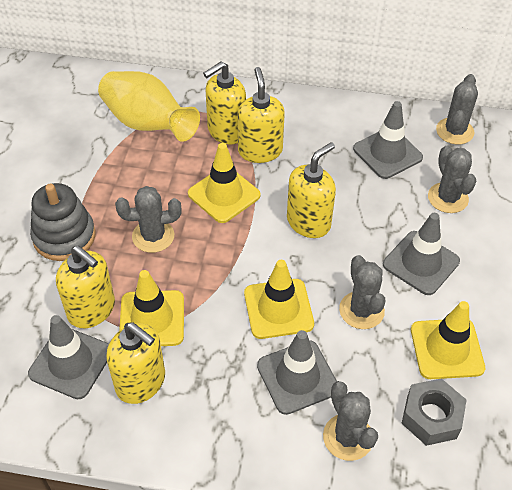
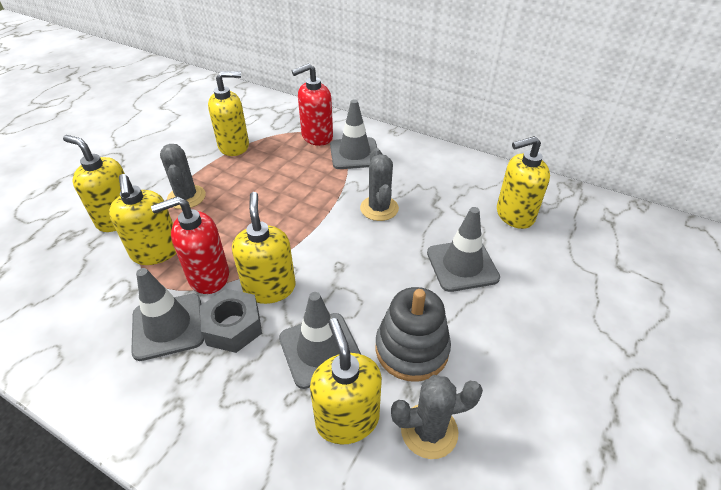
grey cactus: 5 -> 3
red soap dispenser: 0 -> 2
yellow soap dispenser: 5 -> 6
yellow traffic cone: 4 -> 0
yellow vase: 1 -> 0

